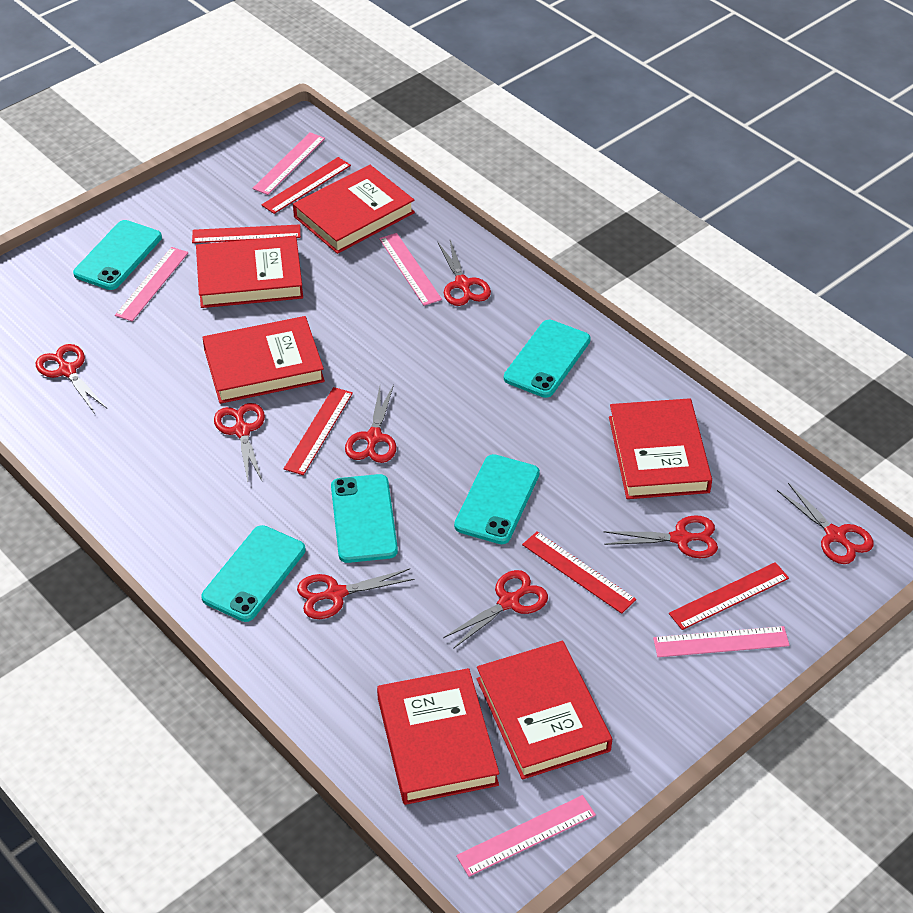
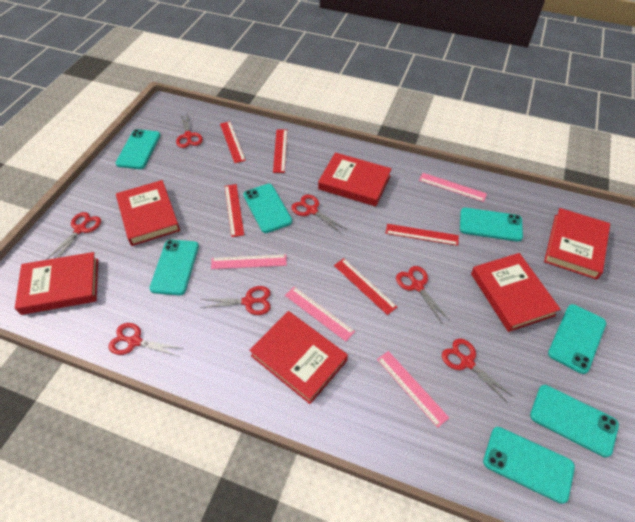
pink ruler: 5 -> 4
red scissors: 8 -> 7
turquoise phone: 5 -> 7

